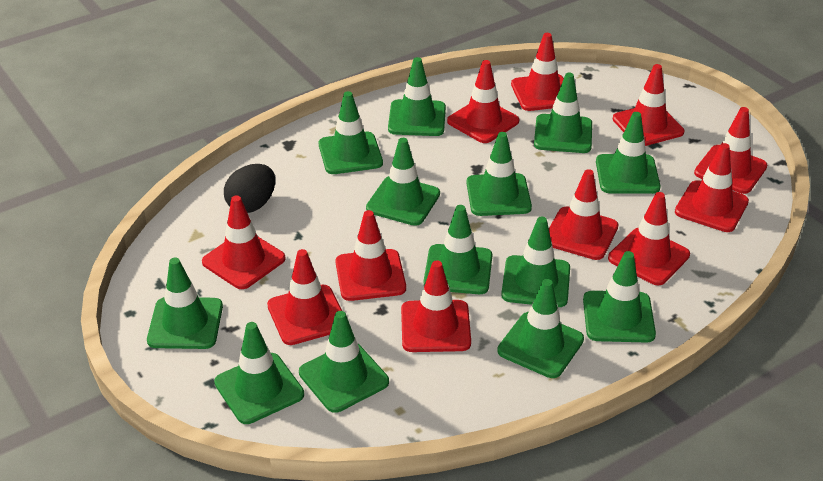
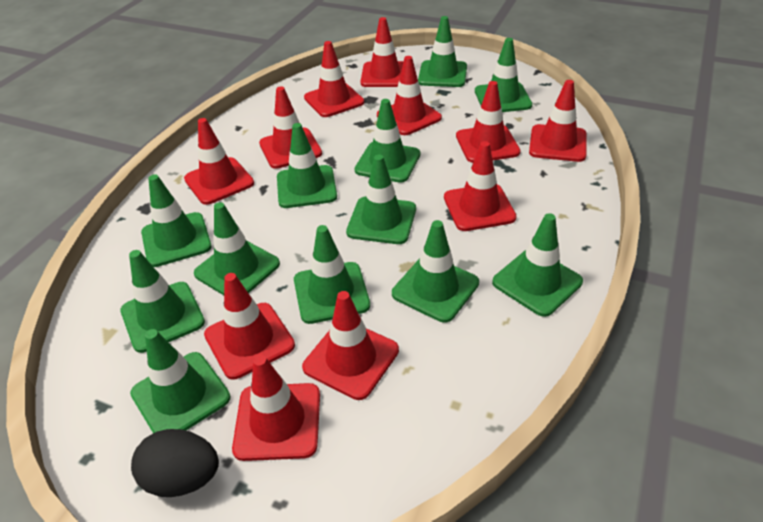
green traffic cone: 13 -> 12

